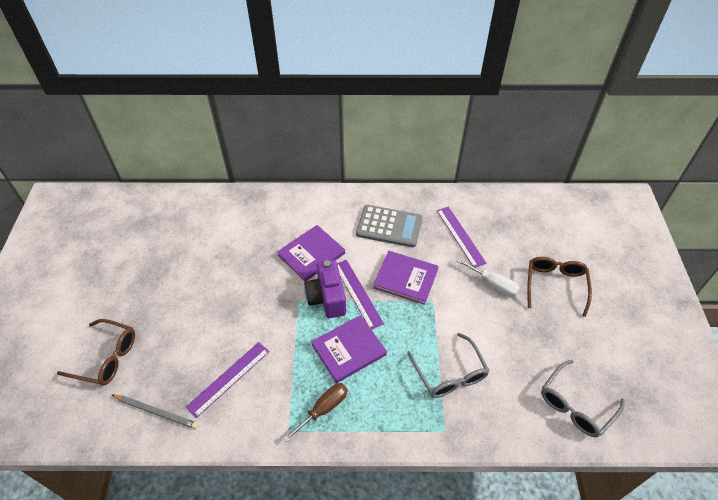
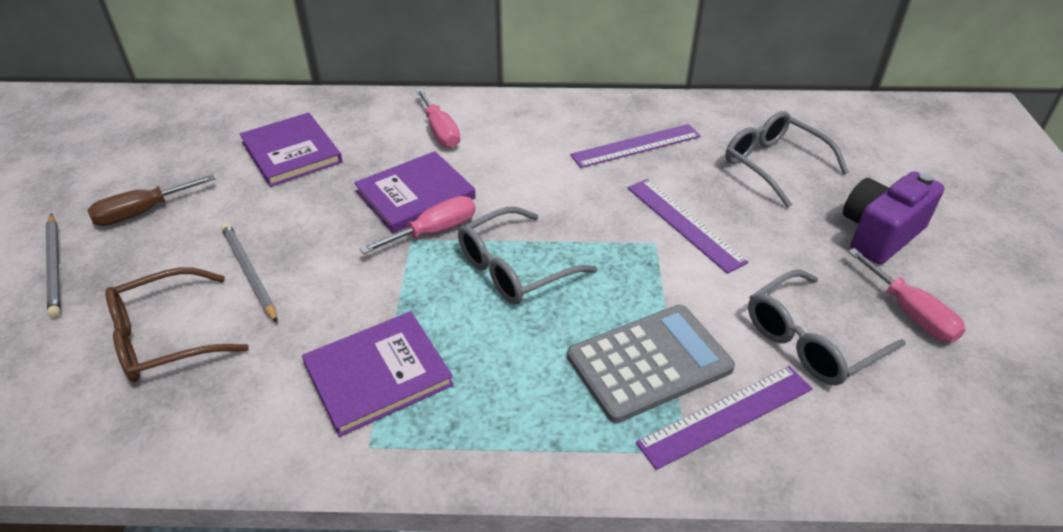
brown glasses: 2 -> 1
grey glasses: 2 -> 3
grey pencil: 1 -> 2
pink screwdriver: 0 -> 3
white screwdriver: 1 -> 0

